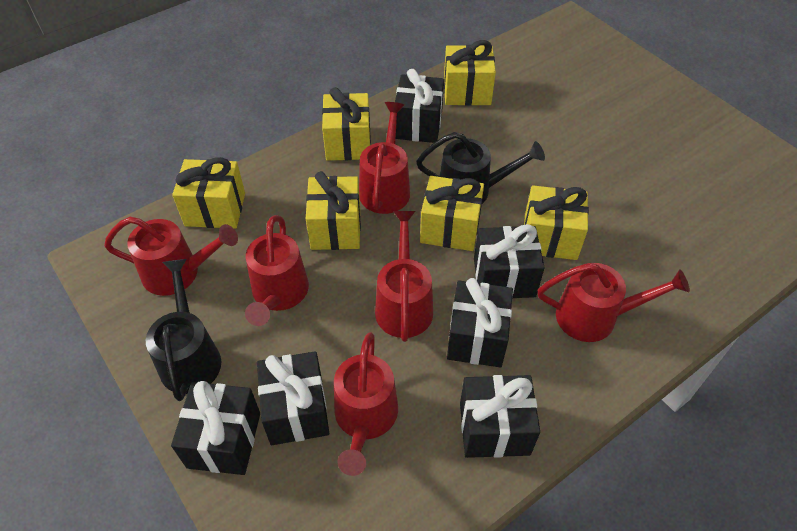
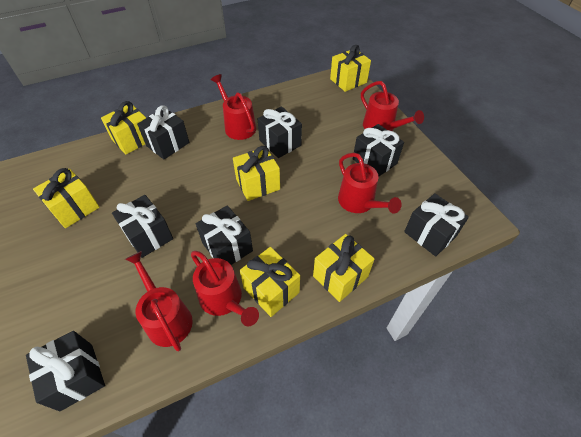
black gift: 6 -> 7
black watering can: 2 -> 0
red watering can: 6 -> 5

